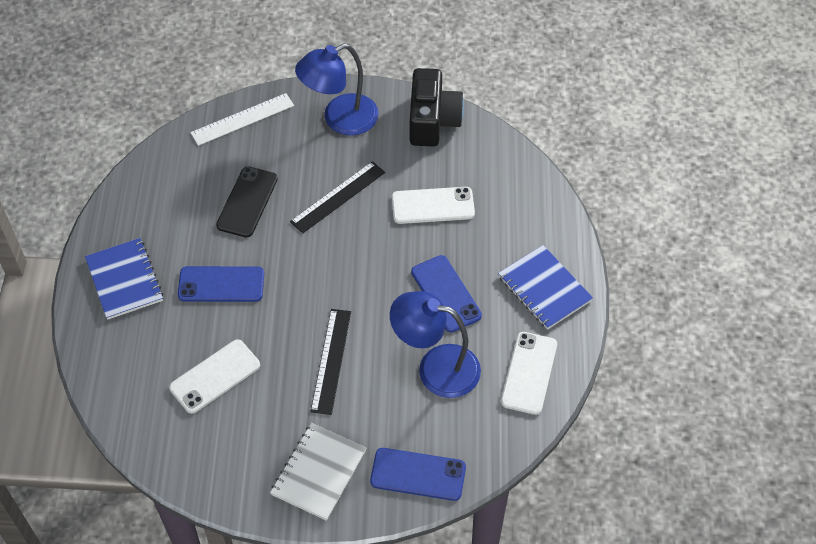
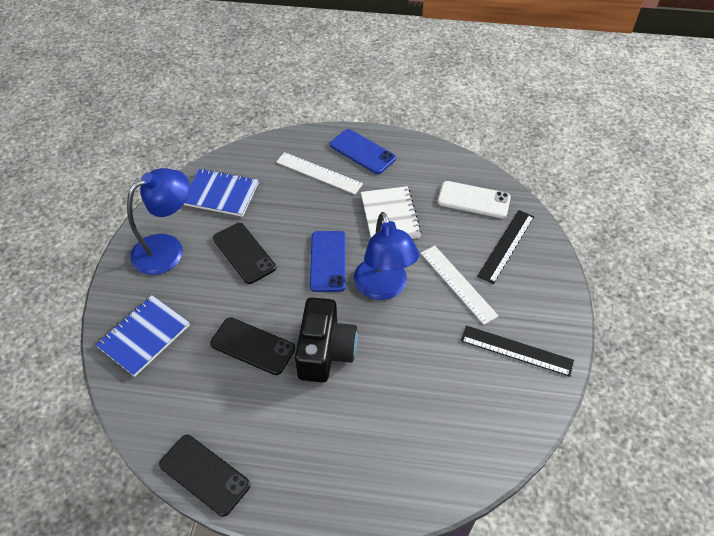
black phone: 1 -> 3
blue phone: 3 -> 2
white phone: 3 -> 1
white ruler: 1 -> 2

